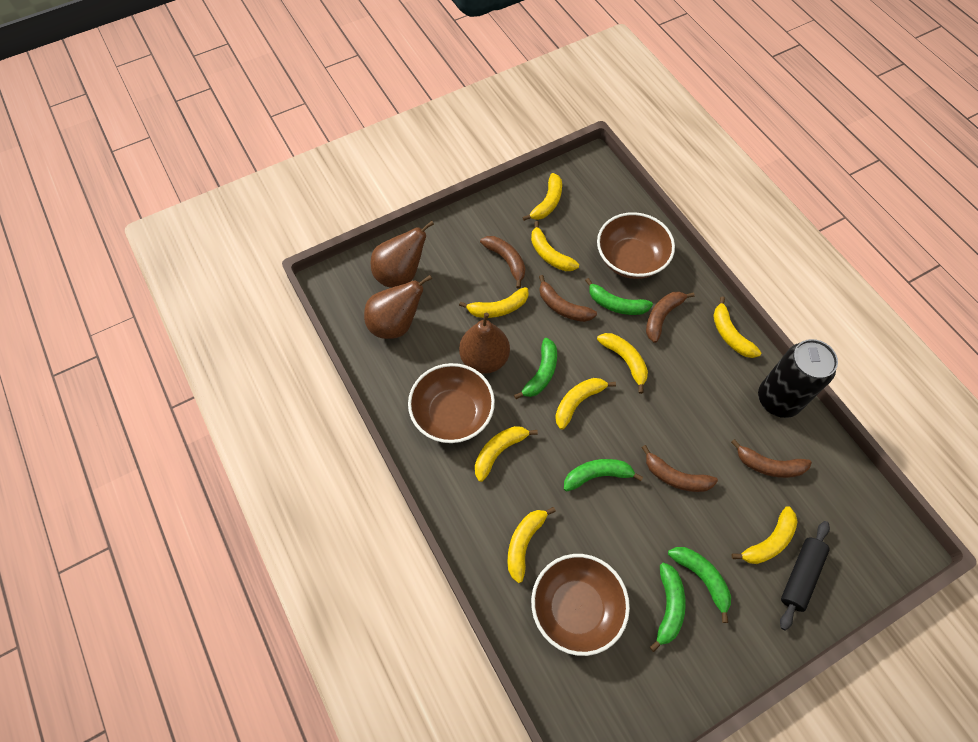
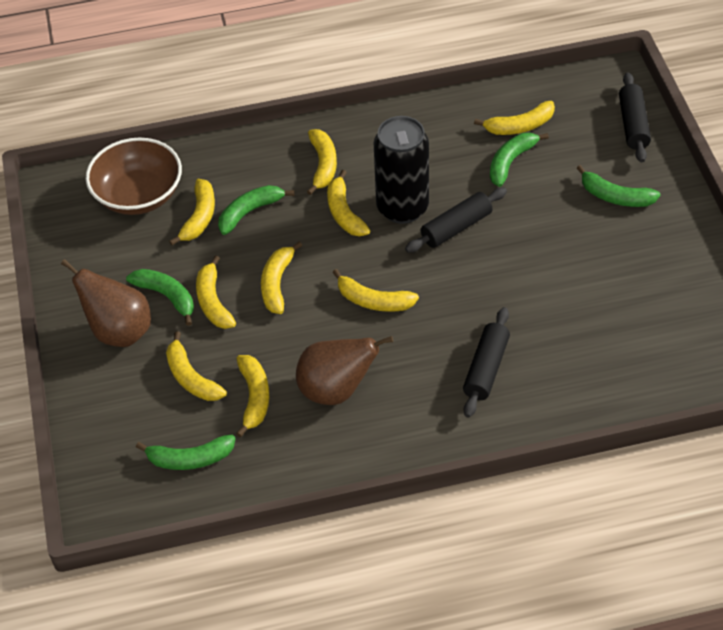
black rolling pin: 1 -> 3
brown banana: 5 -> 0
brown bowl: 3 -> 1
brown pear: 3 -> 2

